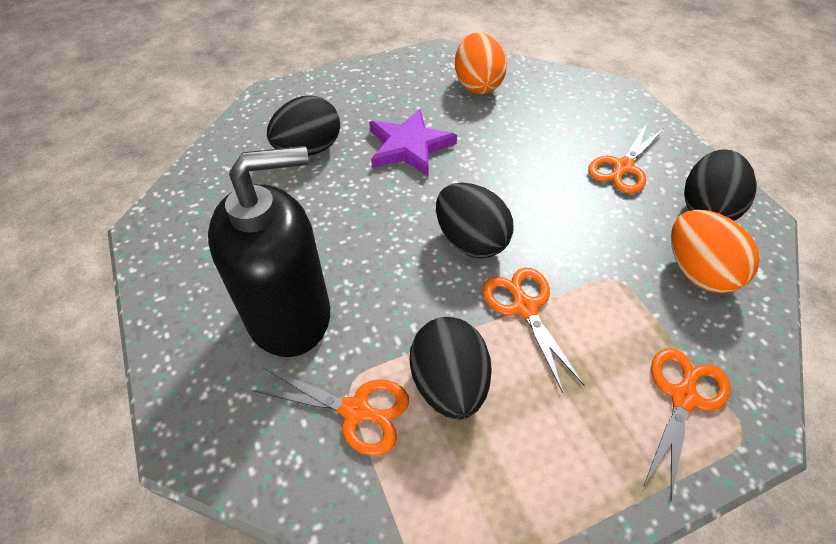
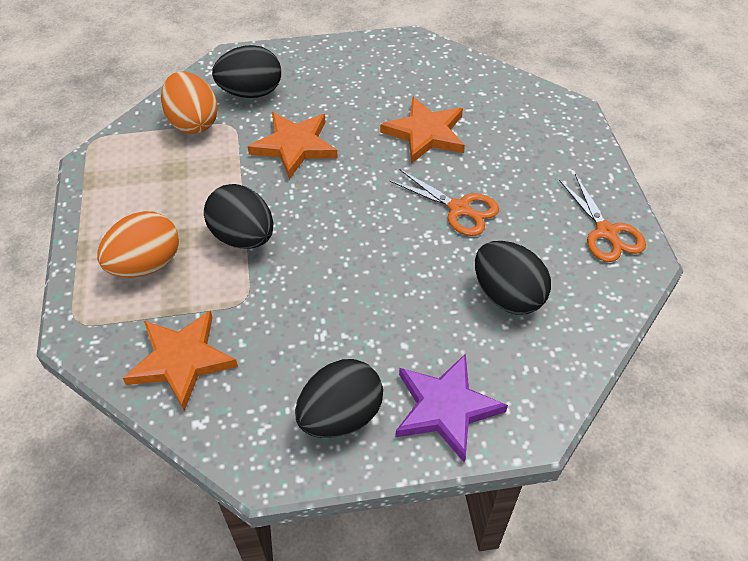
black soap dispenser: 1 -> 0
orange scissors: 4 -> 2
orange star: 0 -> 3

